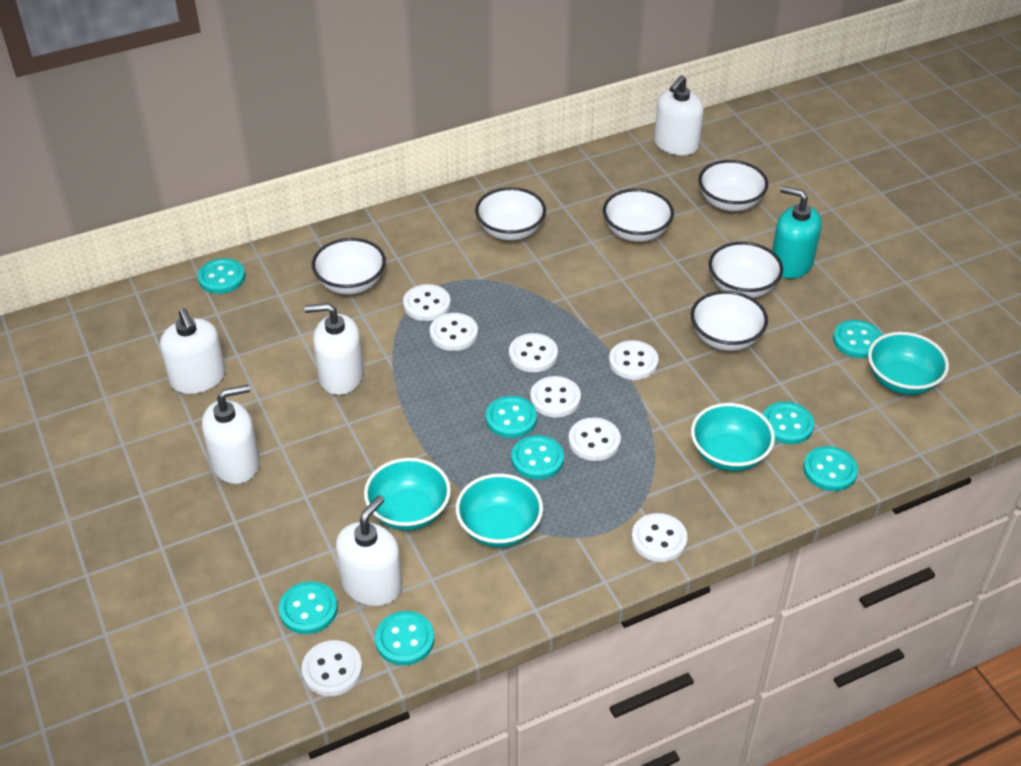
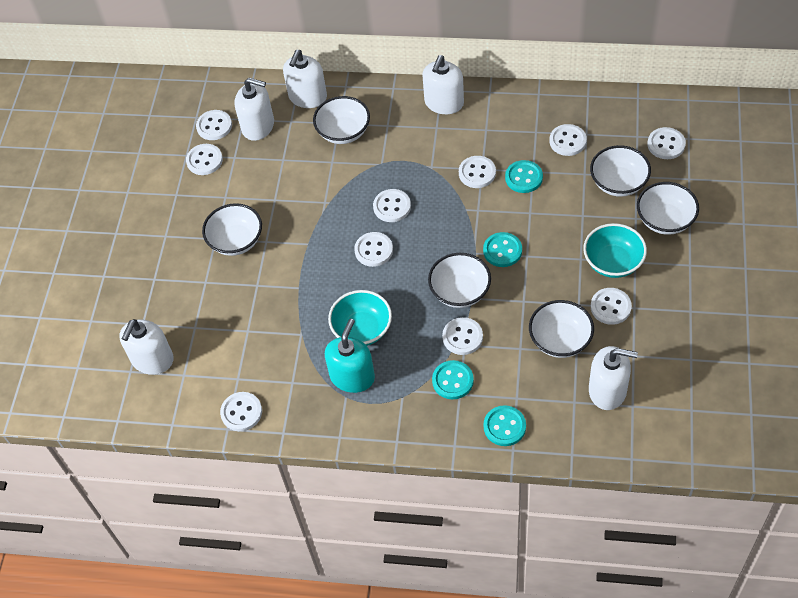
turquoise bowl: 4 -> 2
turquoise button: 8 -> 4
white button: 8 -> 10

